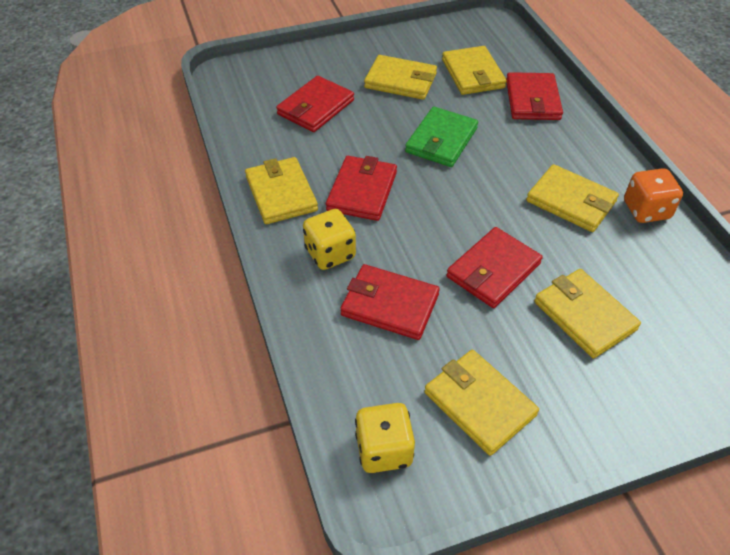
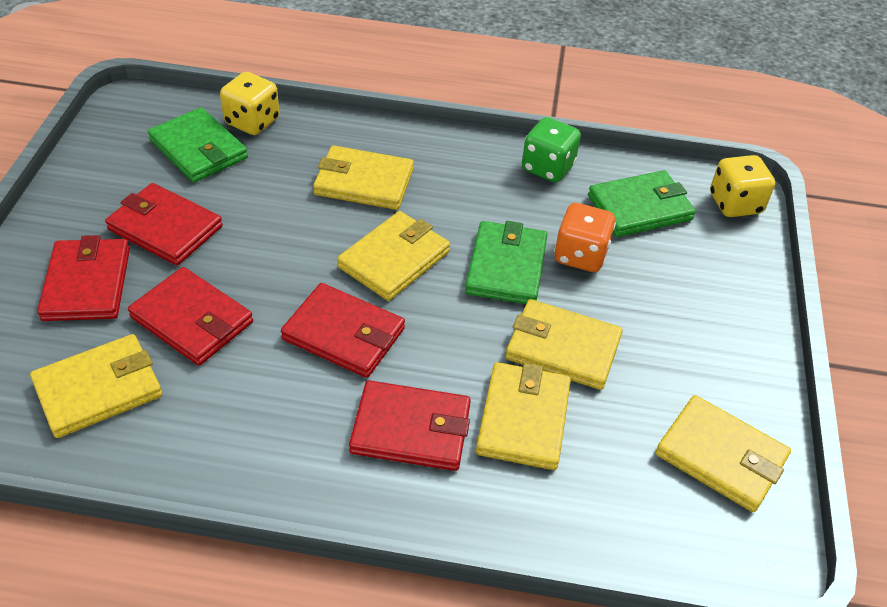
green dice: 0 -> 1
green wallet: 1 -> 3

